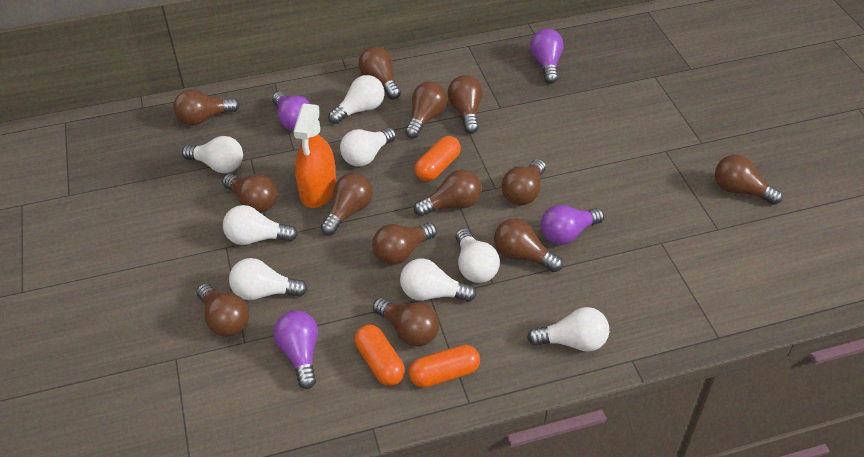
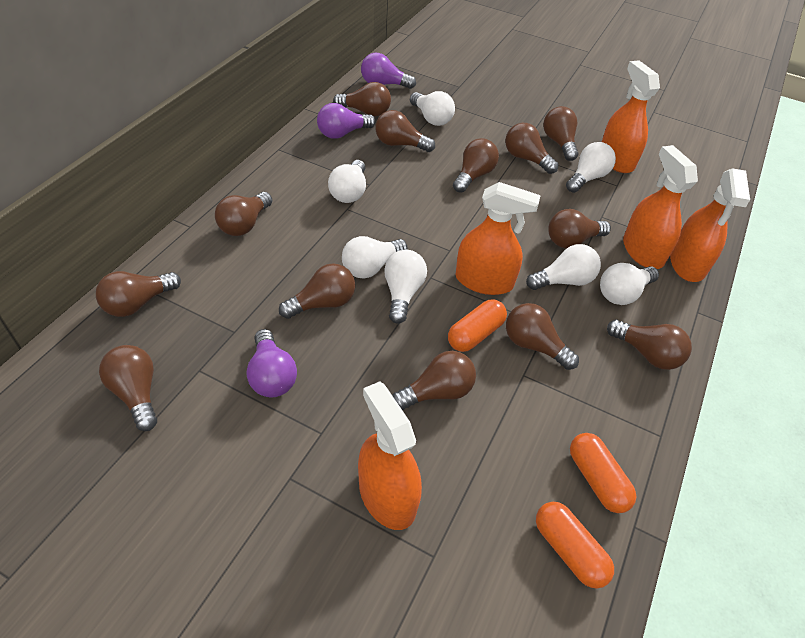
orange spray bottle: 1 -> 5
purple light bulb: 4 -> 3
white light bulb: 8 -> 7

